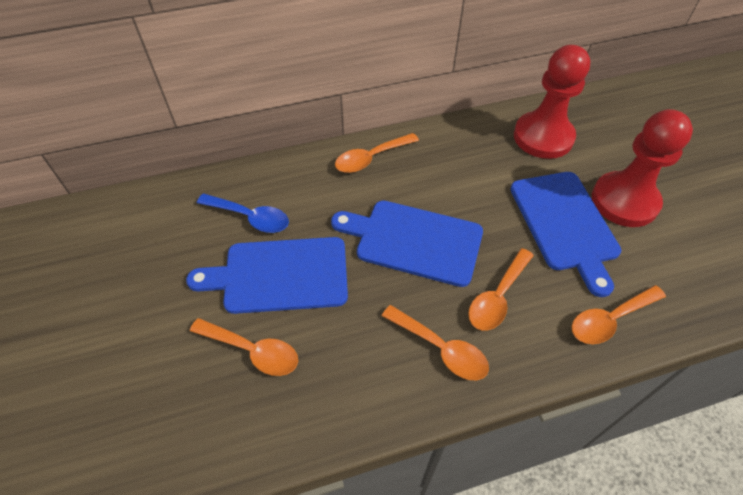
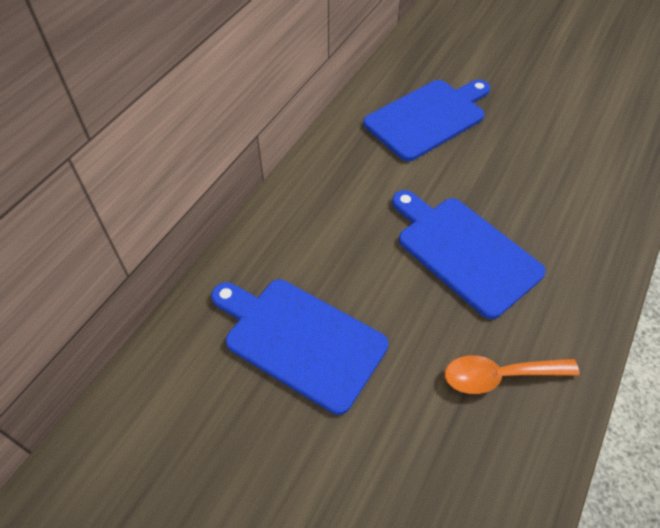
blue spoon: 1 -> 0
orange spoon: 5 -> 1
red pawn: 2 -> 0

